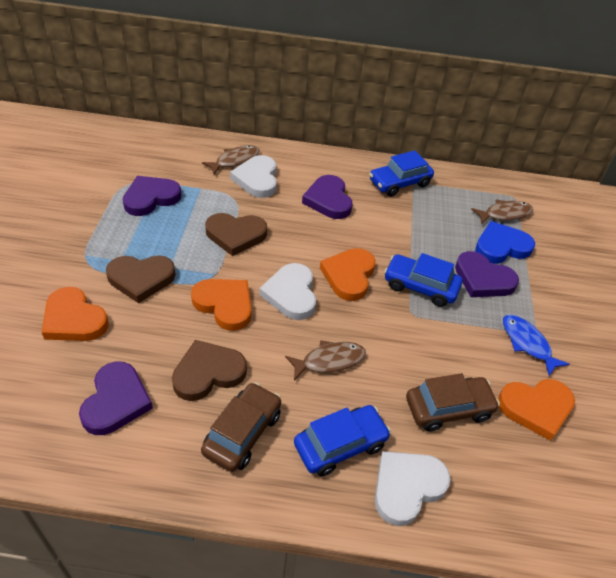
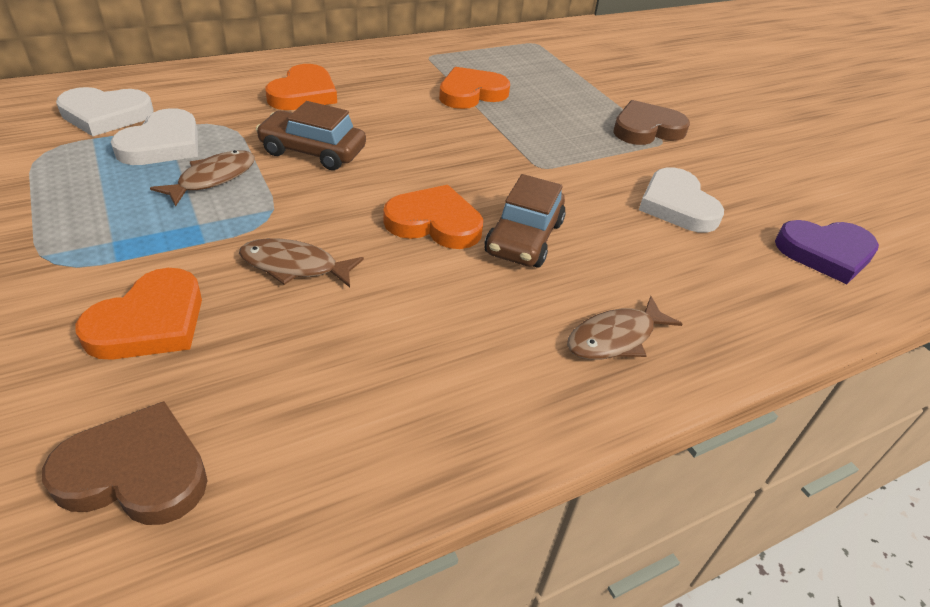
blue car: 3 -> 0
blue fish: 1 -> 0
blue heart: 1 -> 0
brown heart: 3 -> 2
purple heart: 4 -> 1

